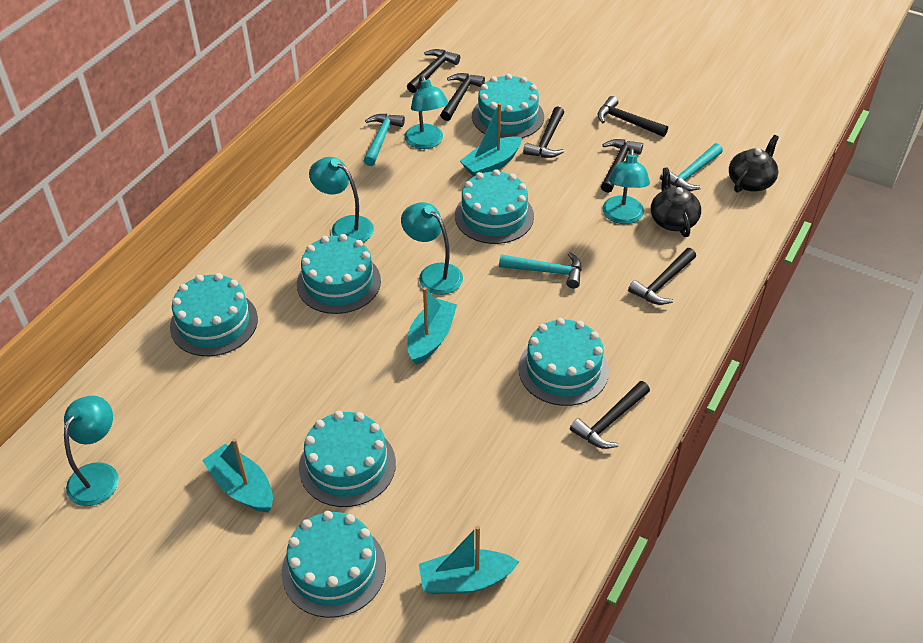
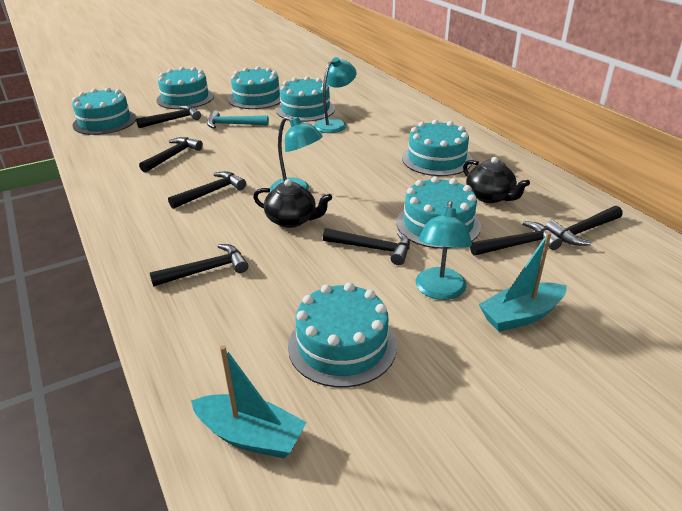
turquoise boat: 4 -> 2
turquoise hammer: 3 -> 1
turquoise lamp: 5 -> 3

